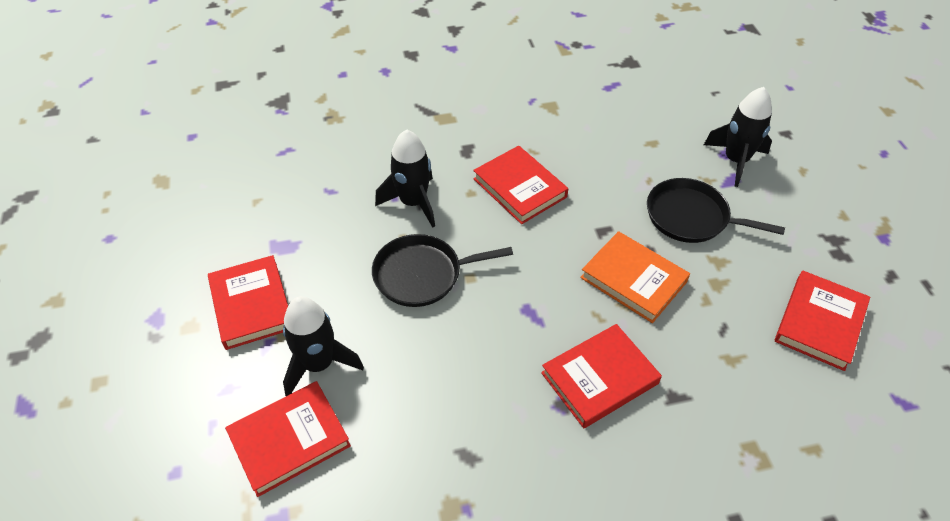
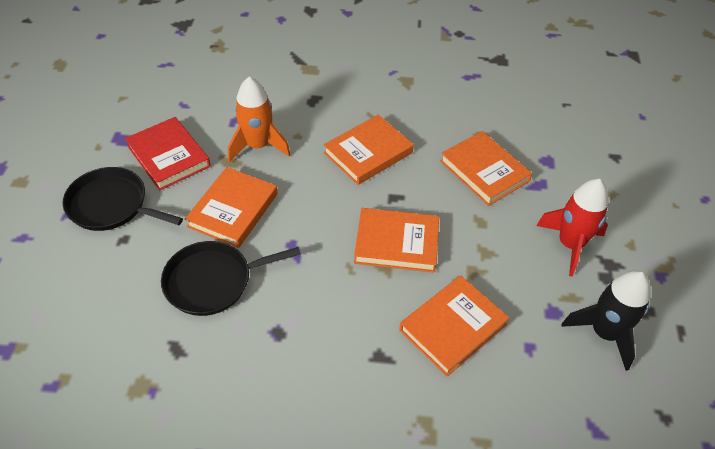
black rocket: 3 -> 1
orange book: 1 -> 5
orange rocket: 0 -> 1
red book: 5 -> 1
red rocket: 0 -> 1

